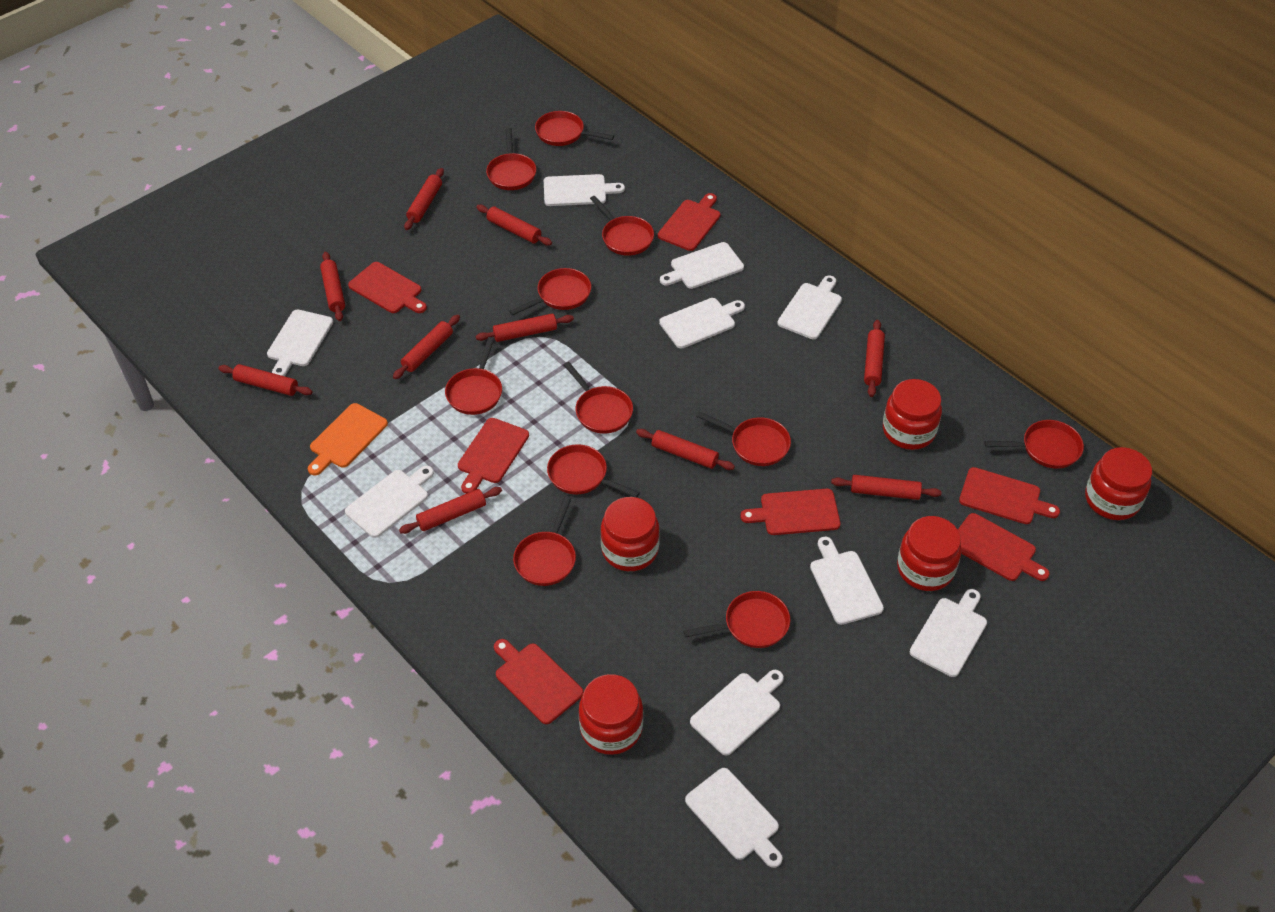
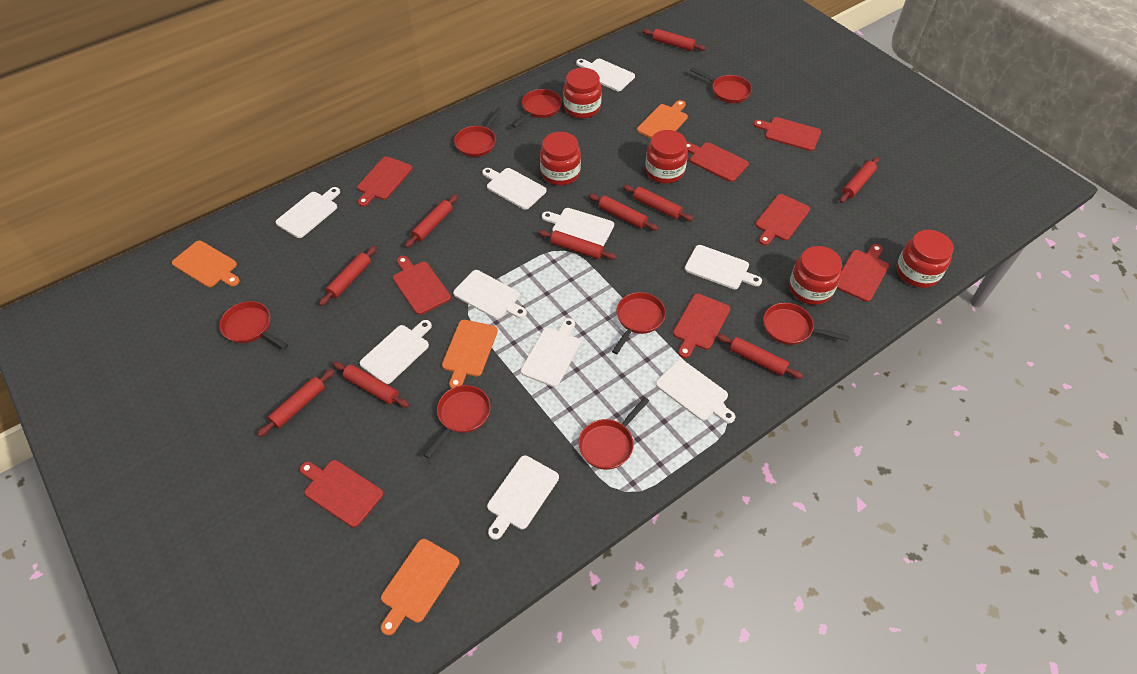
orange cutting board: 1 -> 4
red cutting board: 7 -> 8
red pan: 11 -> 8

